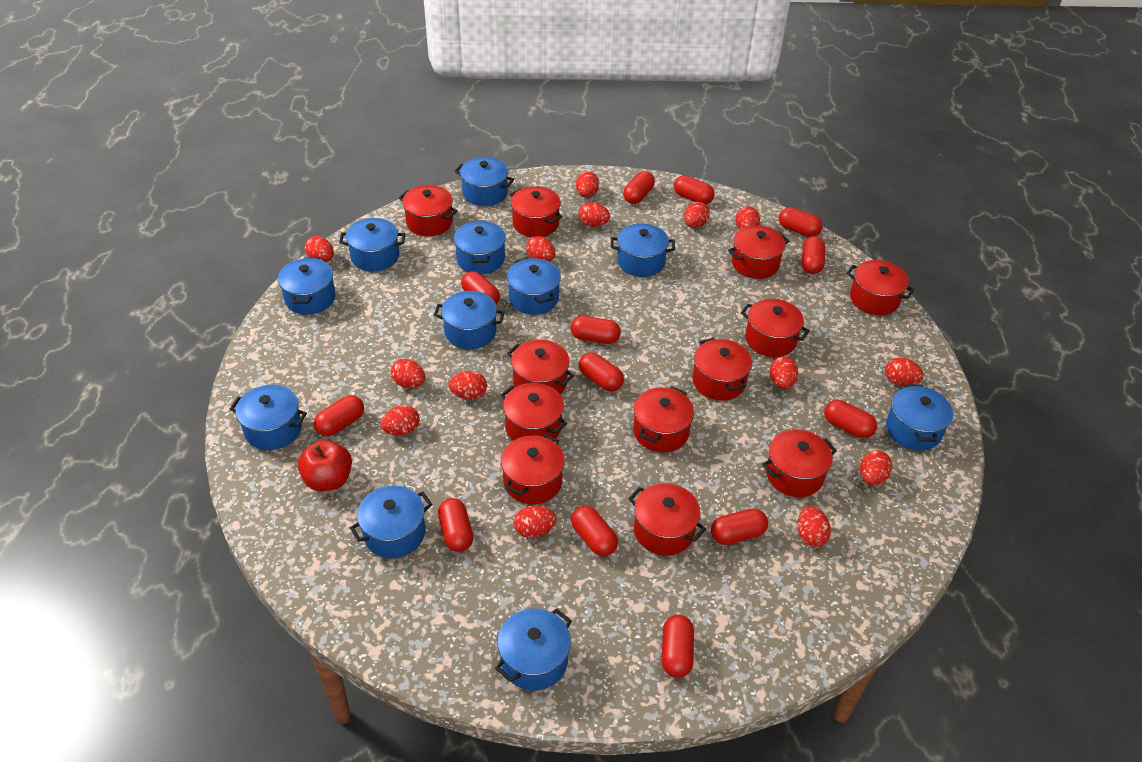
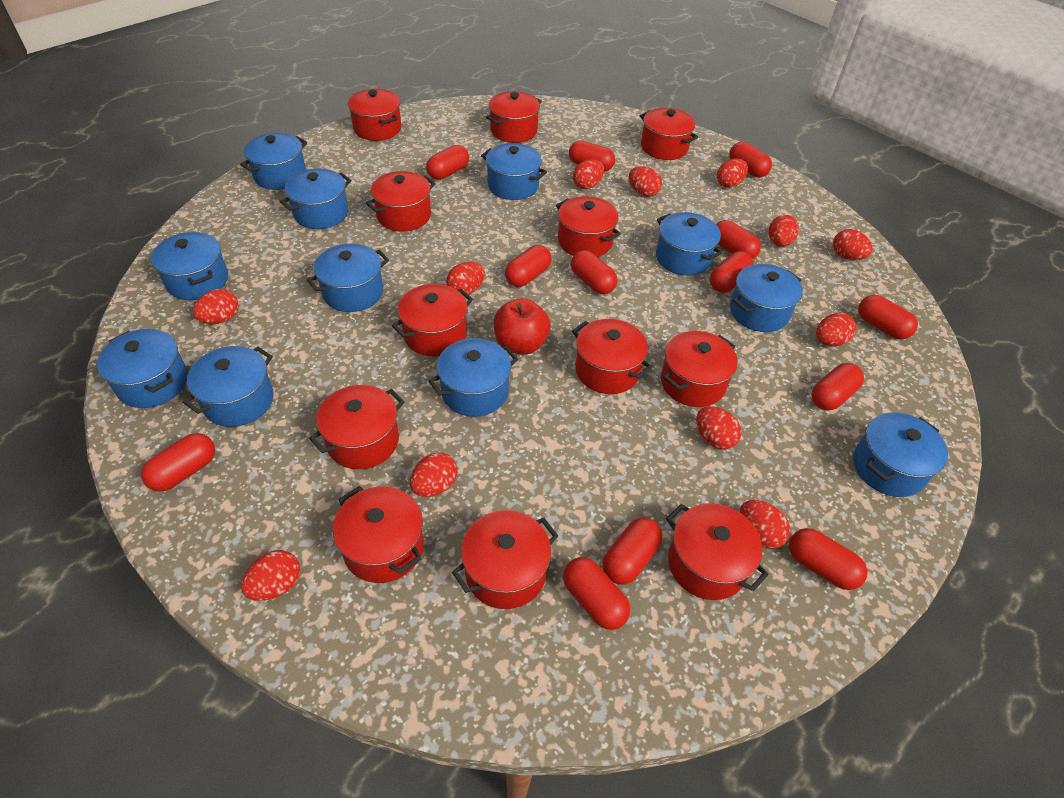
red egg: 14 -> 12

